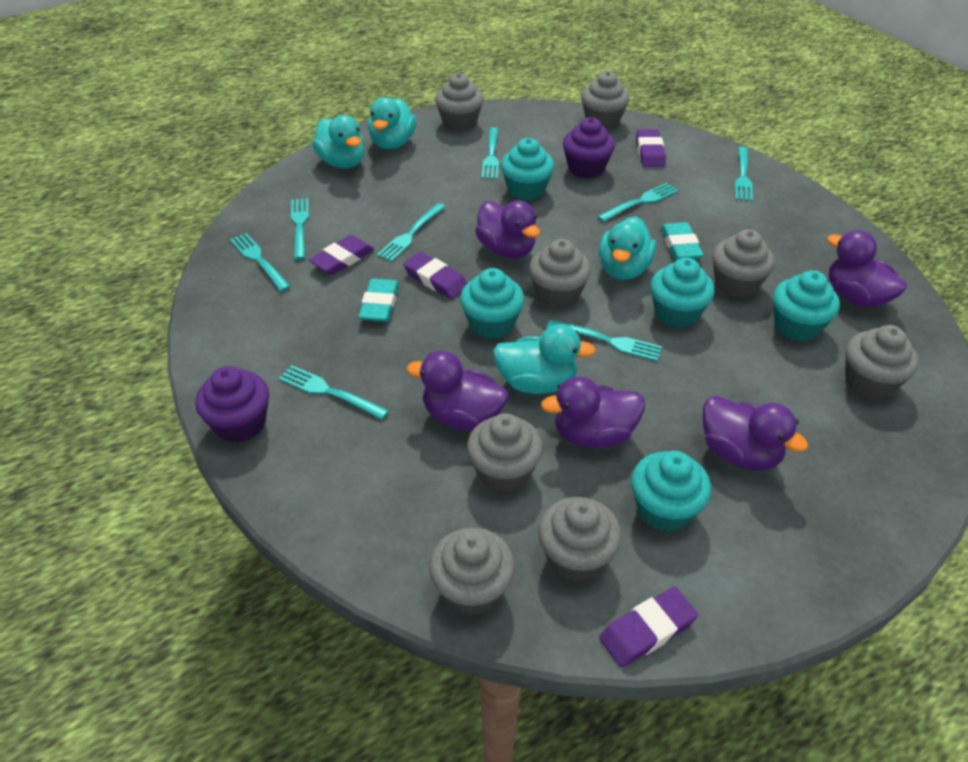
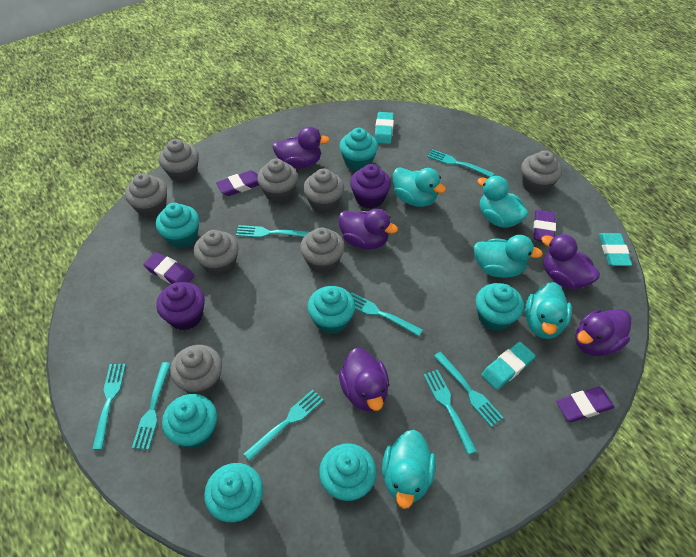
turquoise cupcake: 5 -> 7
turquoise duck: 4 -> 5
turquoise eraser: 2 -> 3

